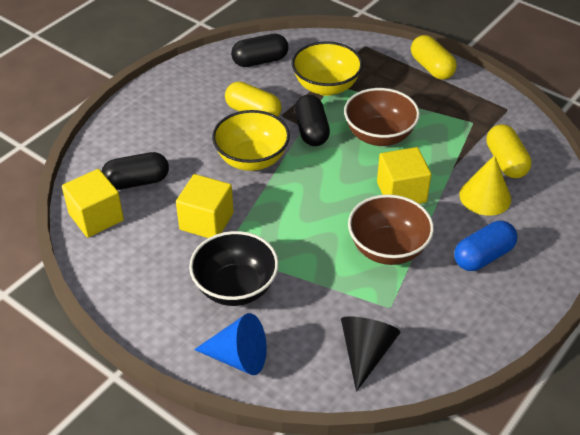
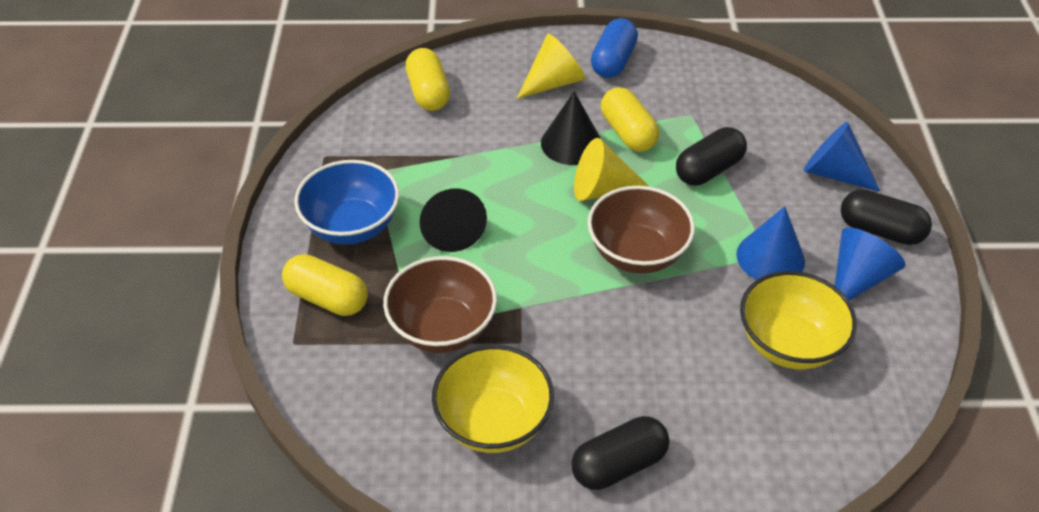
black bowl: 1 -> 0
black cone: 1 -> 2
blue bowl: 0 -> 1
blue cone: 1 -> 3
yellow cone: 1 -> 2
yellow cube: 3 -> 0

